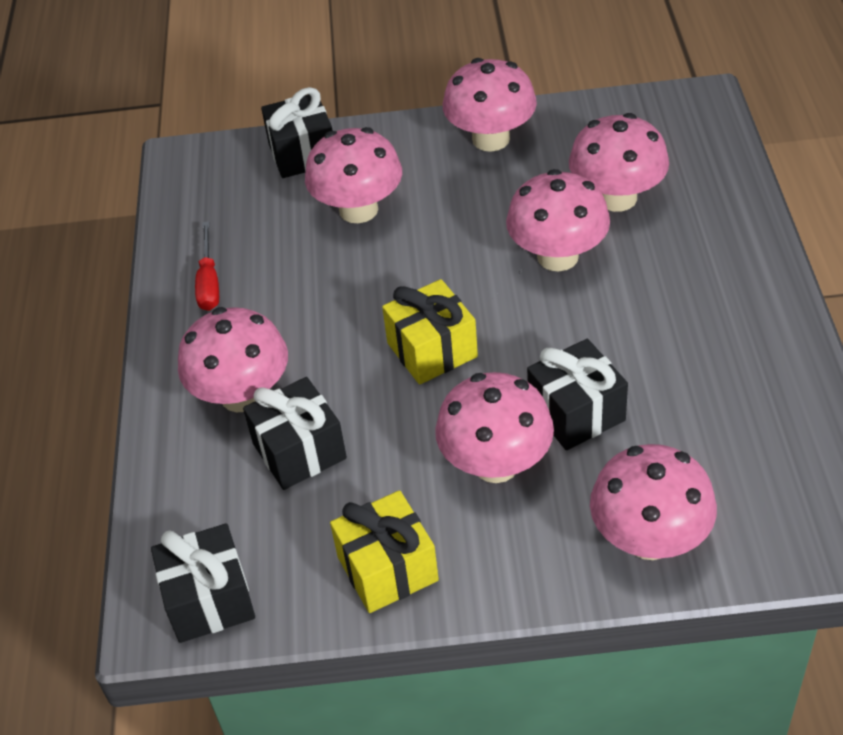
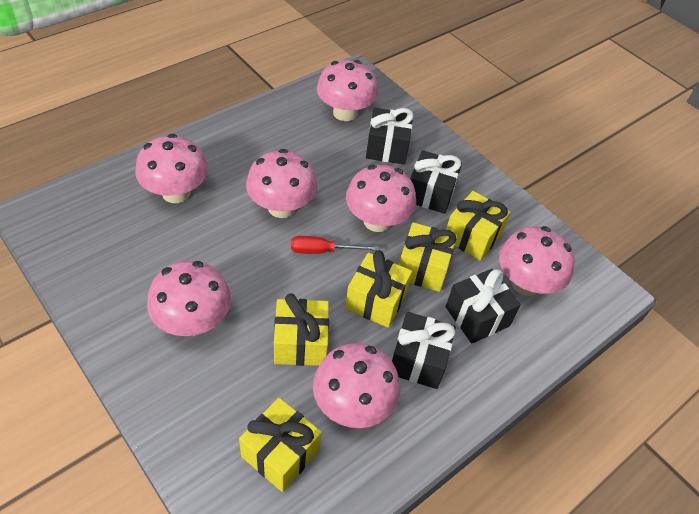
yellow gift: 2 -> 5

